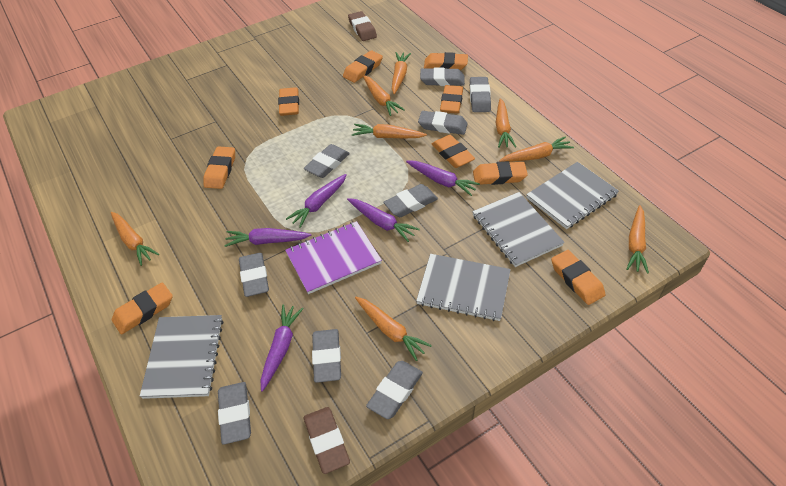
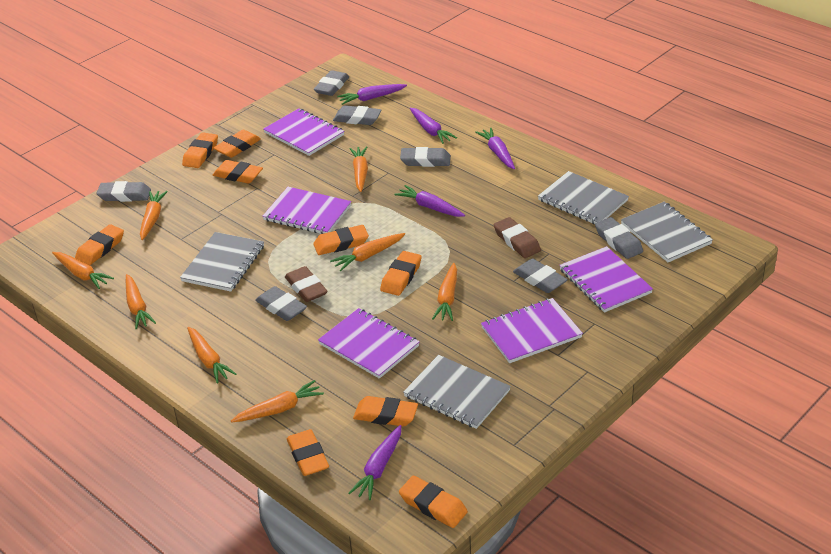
grey eraser: 9 -> 7
purple notebook: 1 -> 5

